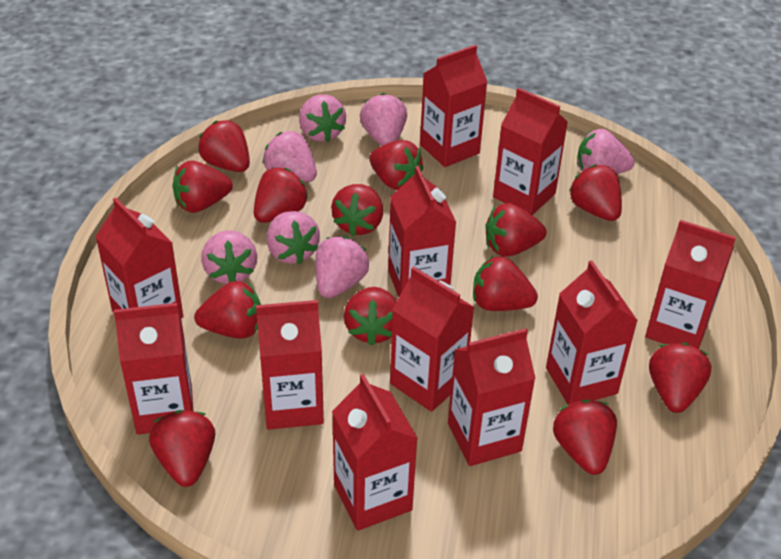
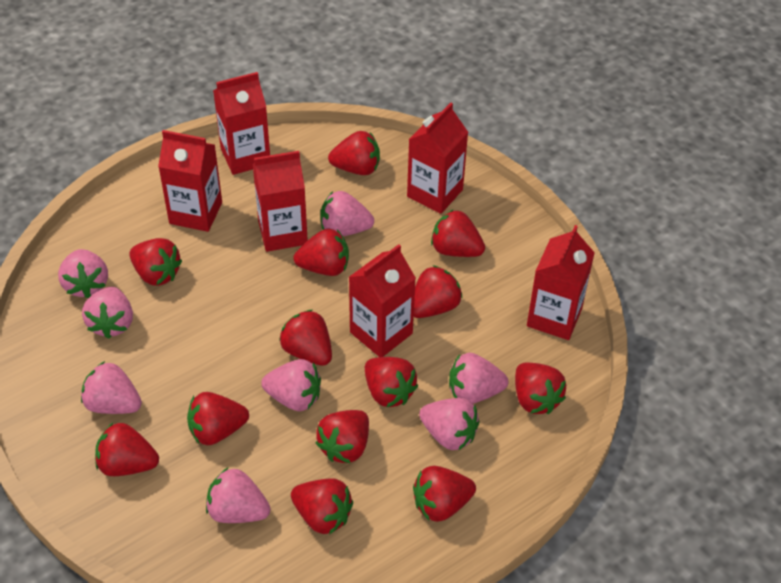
pink strawberry: 7 -> 8
red carton: 11 -> 6

